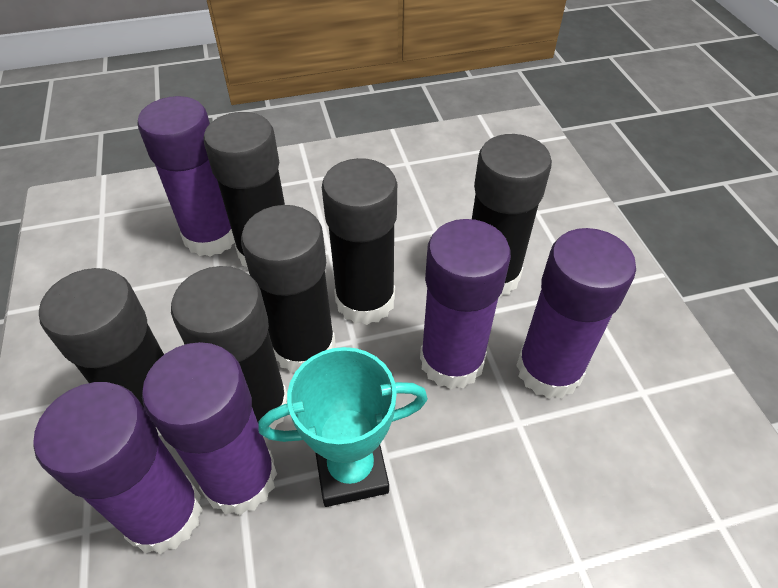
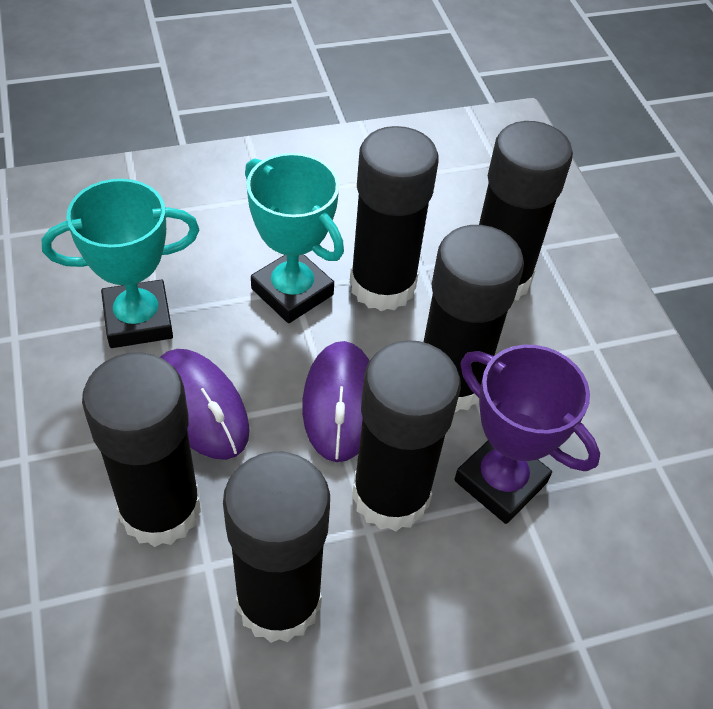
purple glue stick: 5 -> 0
purple mouse: 0 -> 2
purple trophy: 0 -> 1
turquoise trophy: 1 -> 2

